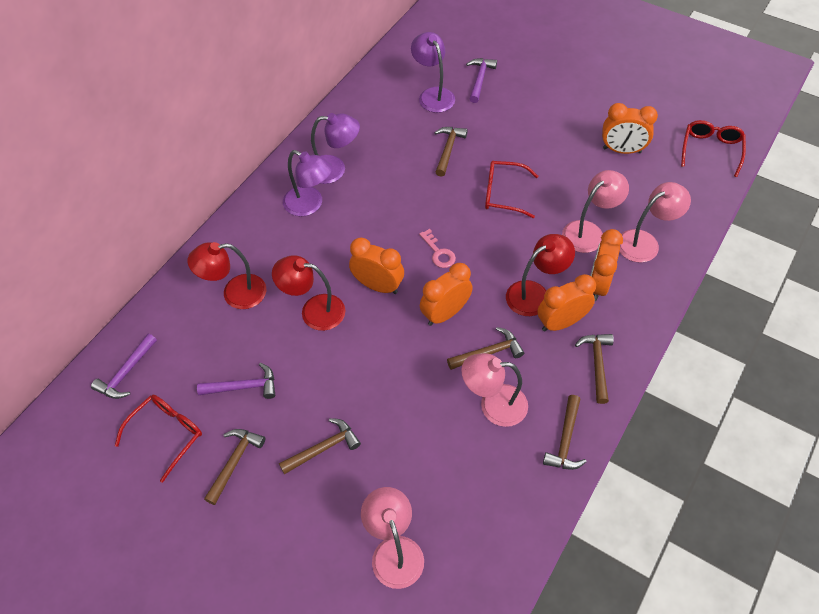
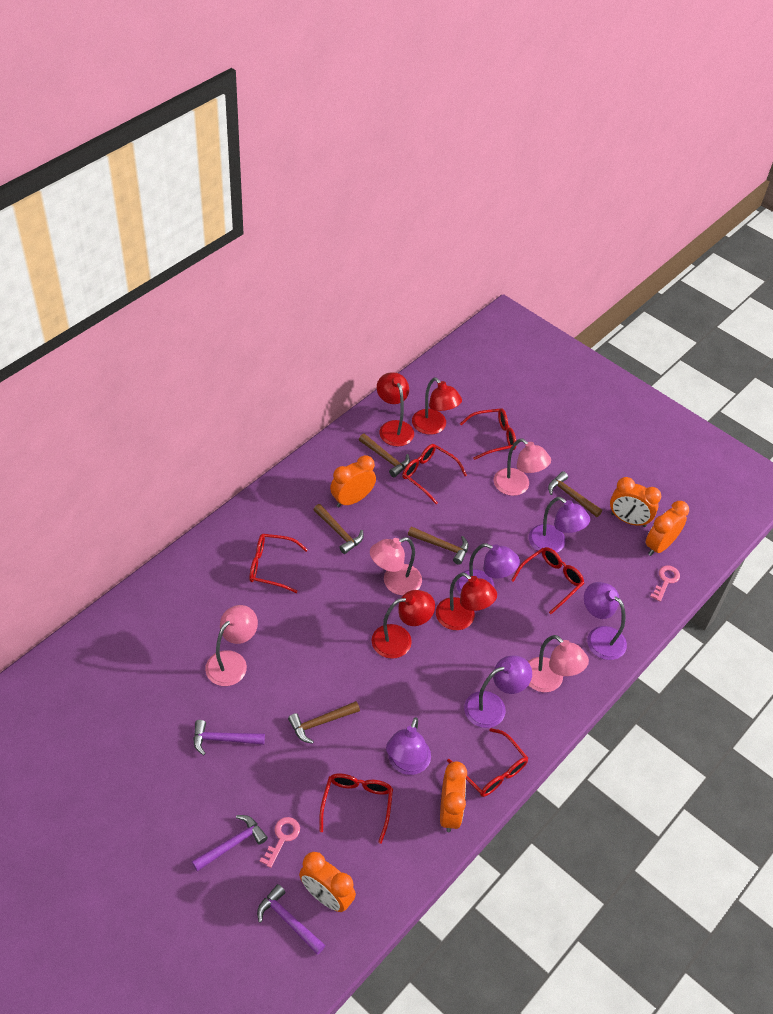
brown hammer: 6 -> 5
pink key: 1 -> 2
purple lamp: 3 -> 5
red glasses: 3 -> 6
red lamp: 3 -> 4

